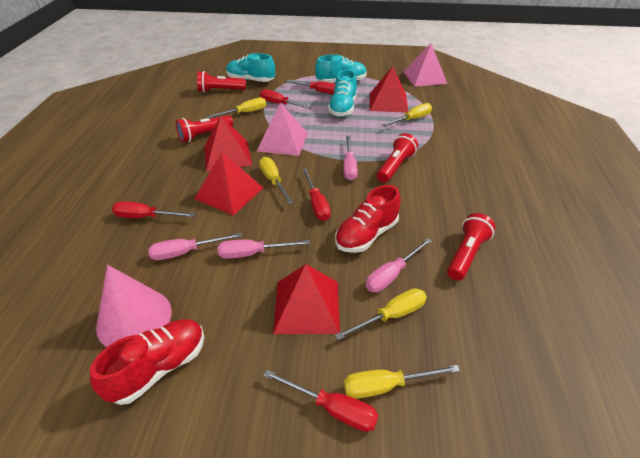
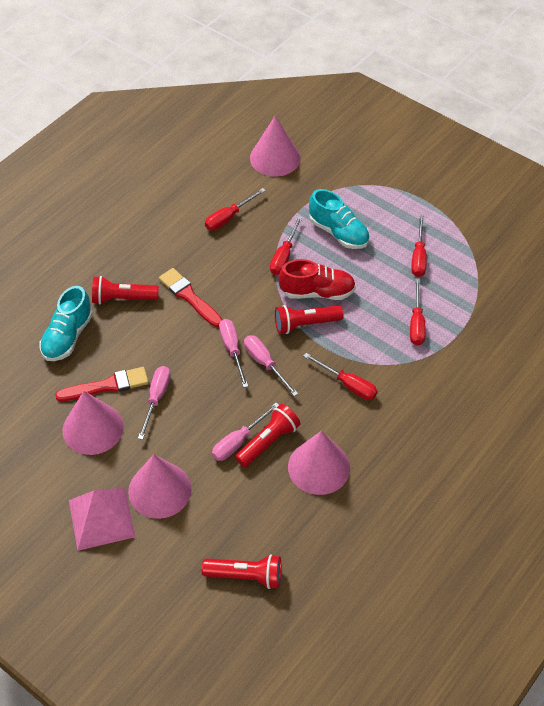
pink cone: 1 -> 4
pink pyramid: 2 -> 1
red brush: 0 -> 2
red pyramid: 4 -> 0
red shoe: 2 -> 1
turquoise shoe: 3 -> 2
yellow screwdriver: 5 -> 0

